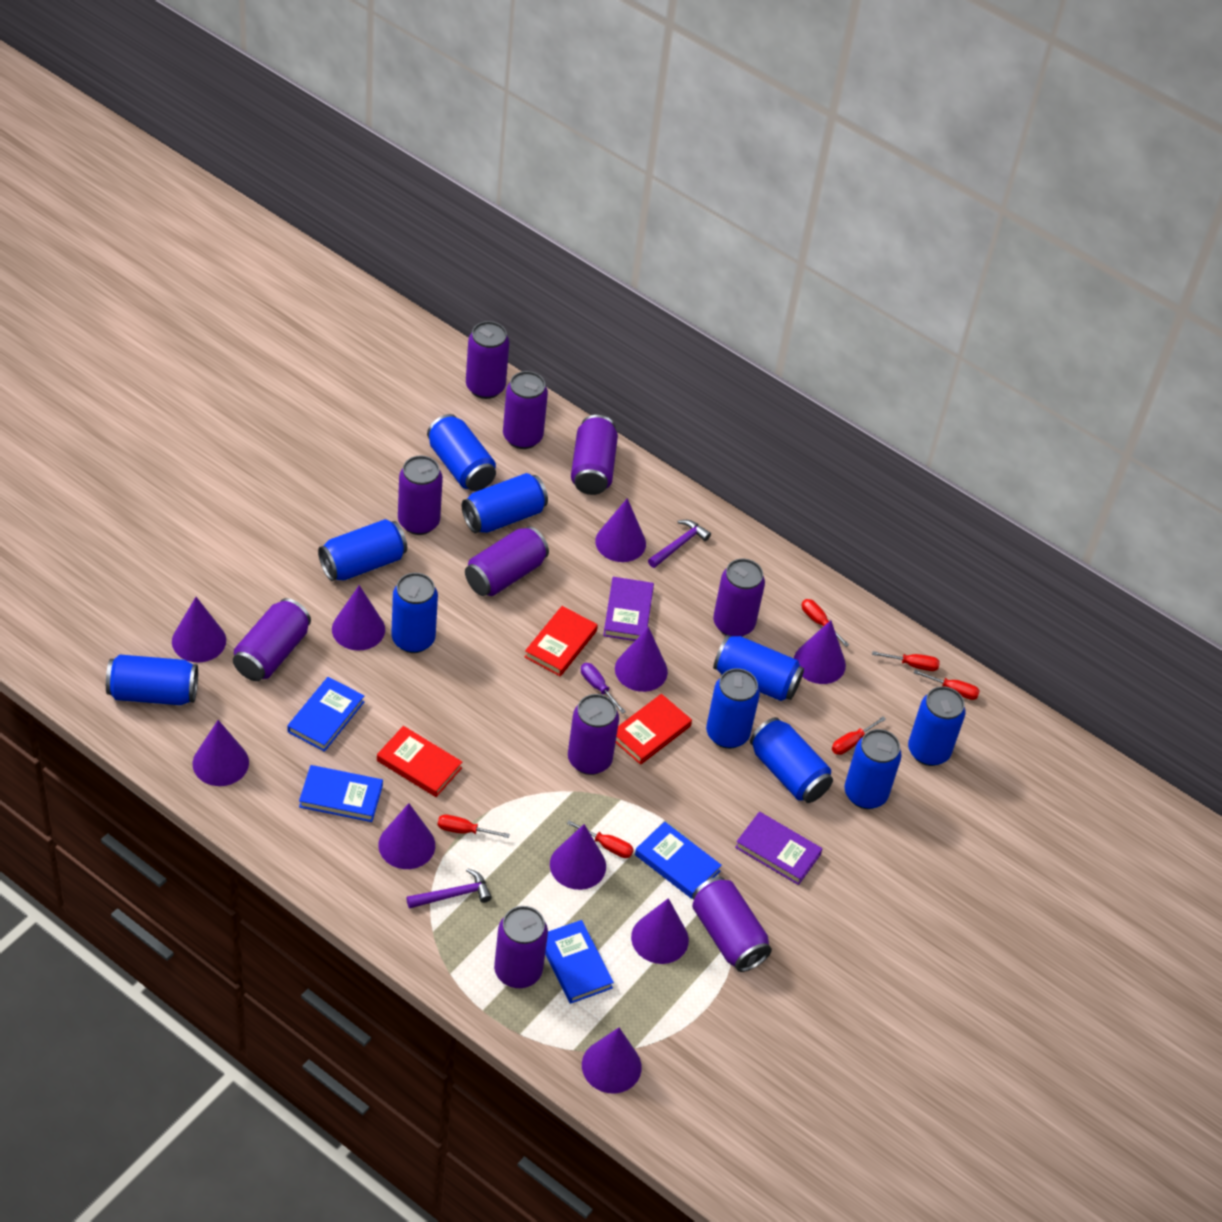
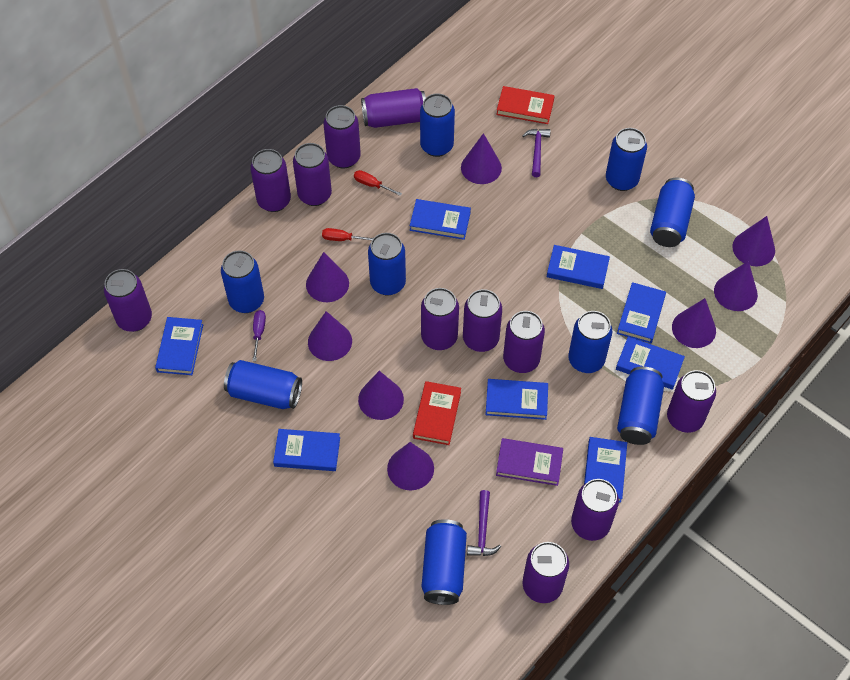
blue book: 4 -> 8
blue can: 10 -> 9
purple book: 2 -> 1
purple can: 10 -> 11
purple cone: 10 -> 8
red book: 3 -> 2
red screwdriver: 6 -> 2

